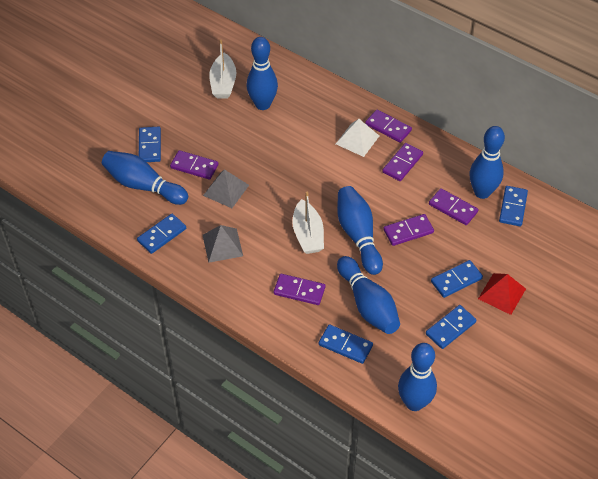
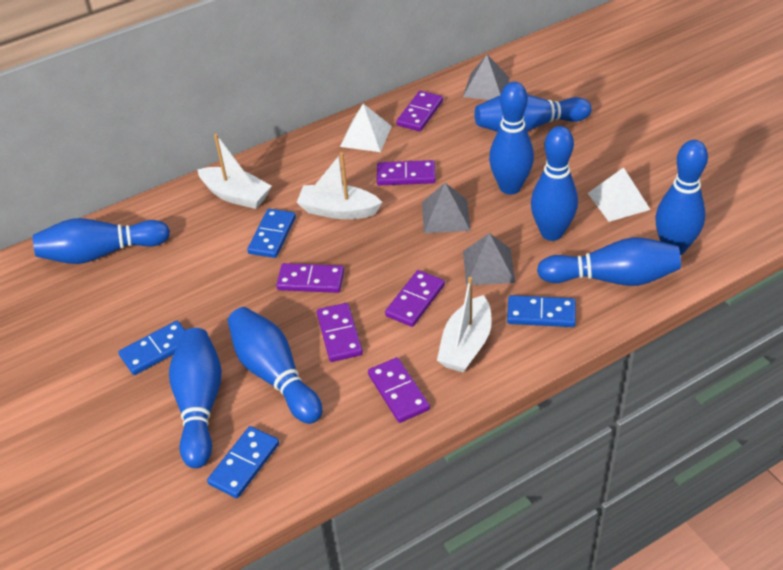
blue bowling pin: 6 -> 8
blue domino: 6 -> 4
grey pyramid: 2 -> 3
red pyramid: 1 -> 0
white boat: 2 -> 3
white pyramid: 1 -> 2

